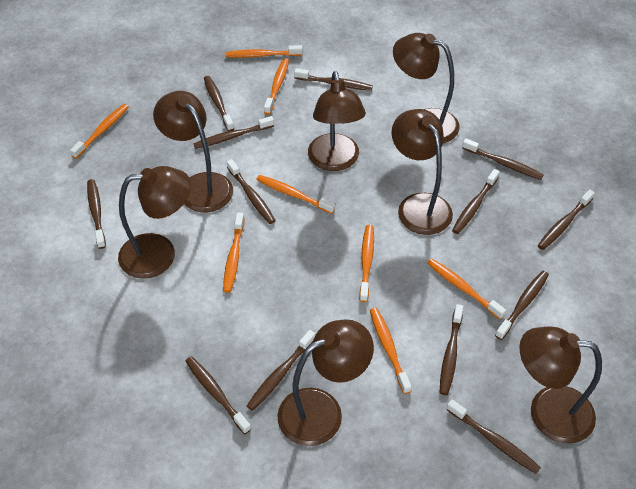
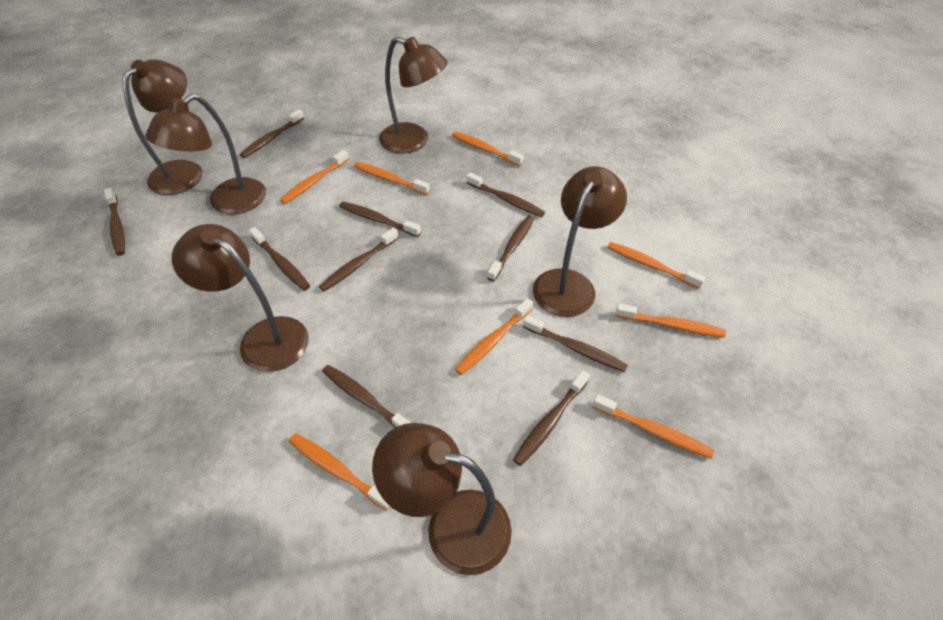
brown lamp: 7 -> 6
brown toothbrush: 13 -> 10

